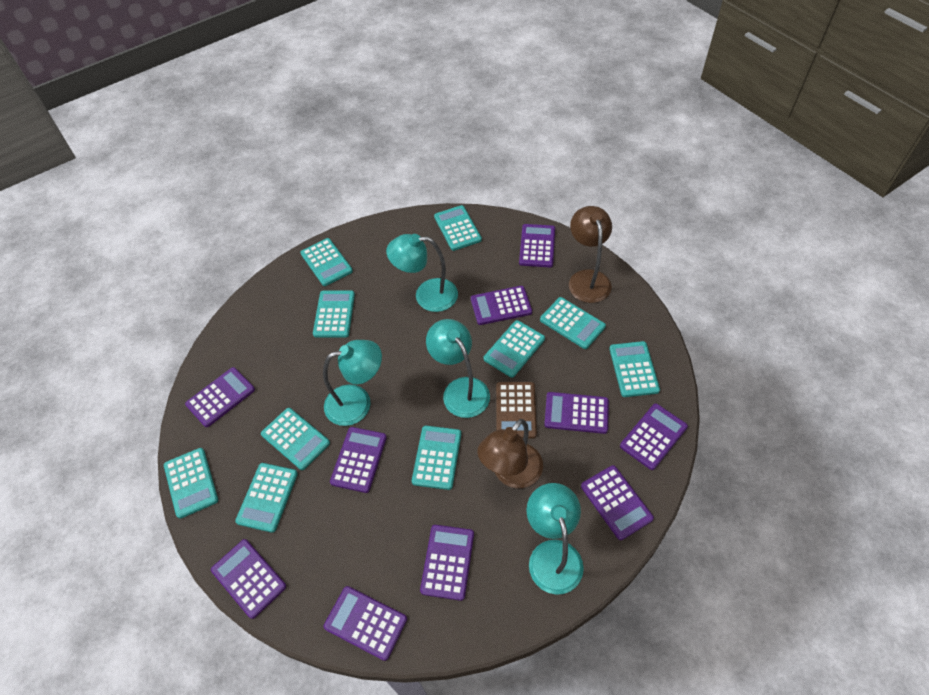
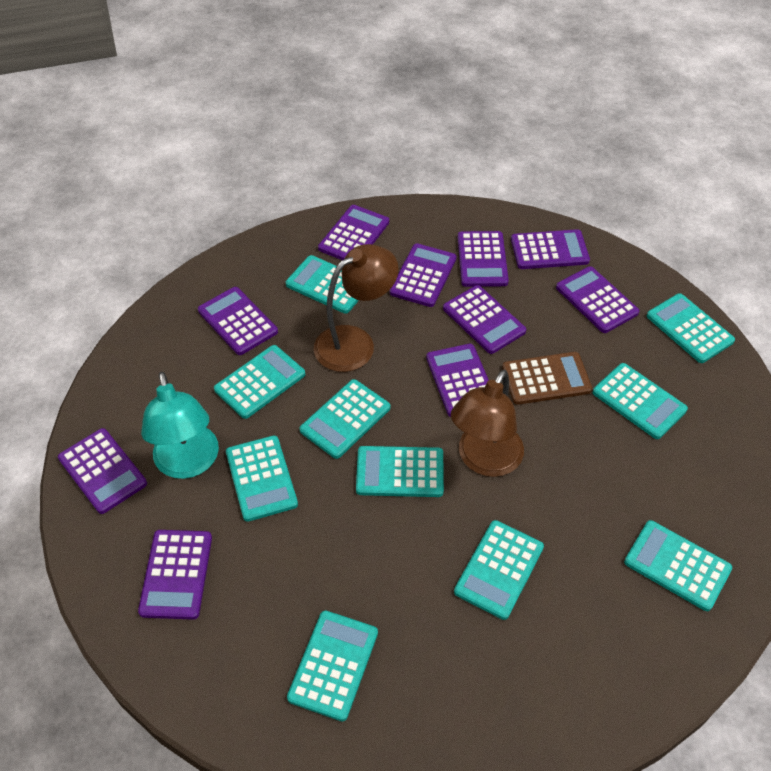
turquoise lamp: 4 -> 1

